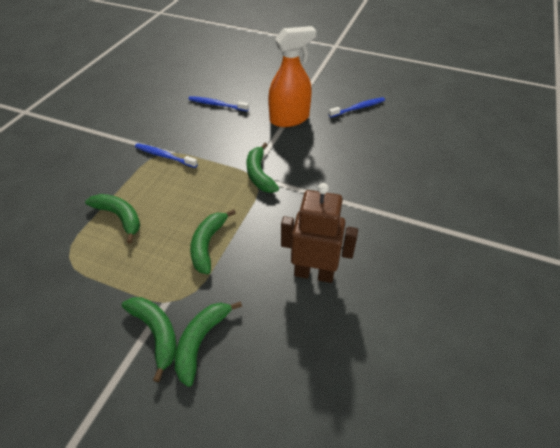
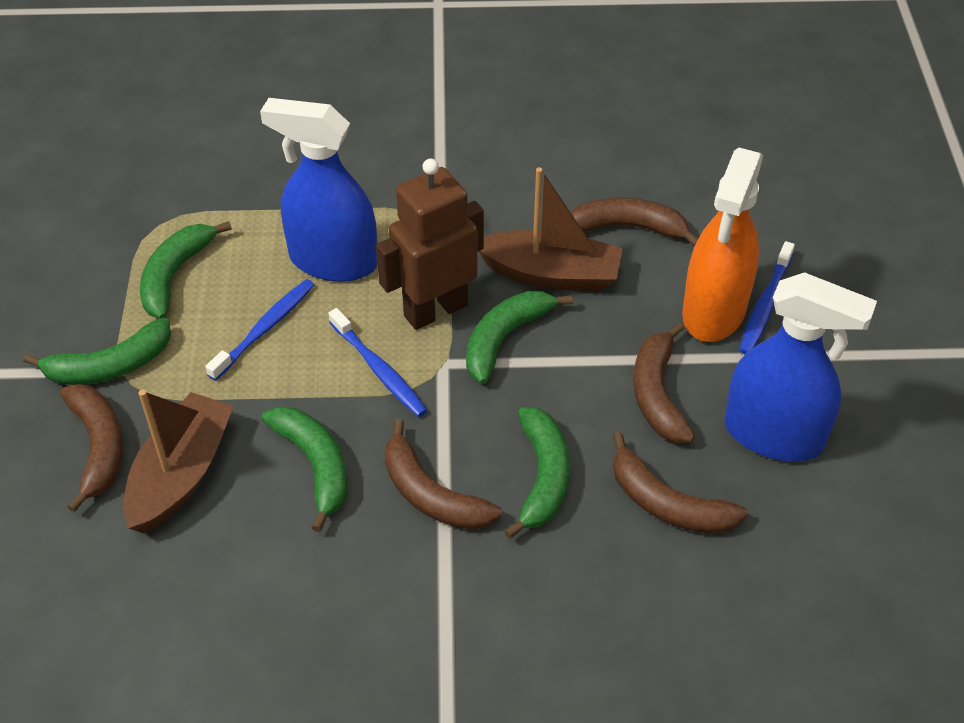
blue spray bottle: 0 -> 2
brown banana: 0 -> 5
brown boat: 0 -> 2

